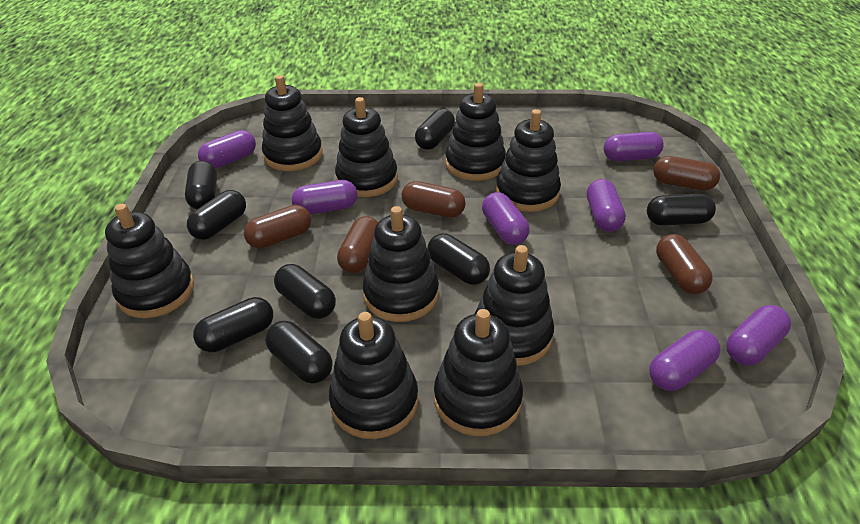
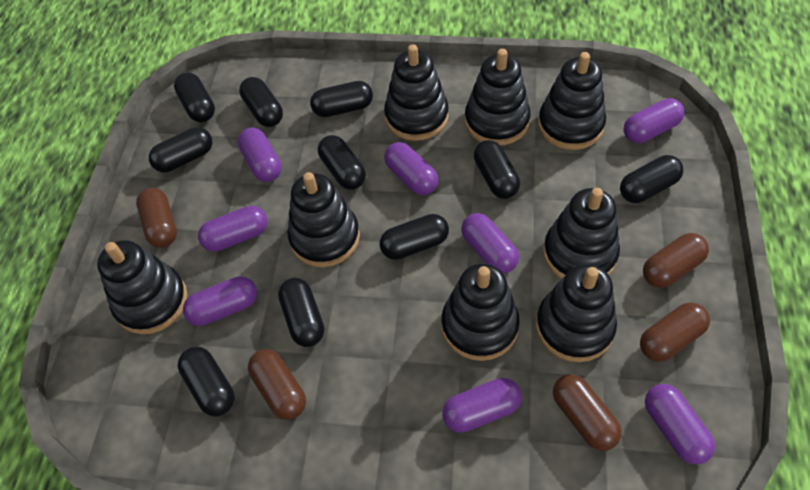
black capsule: 8 -> 10
black stacking toy: 9 -> 8
purple capsule: 7 -> 8

